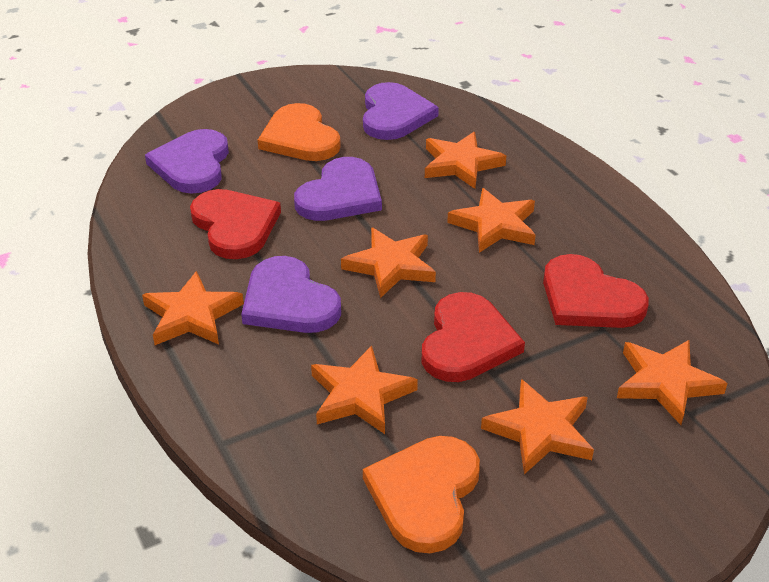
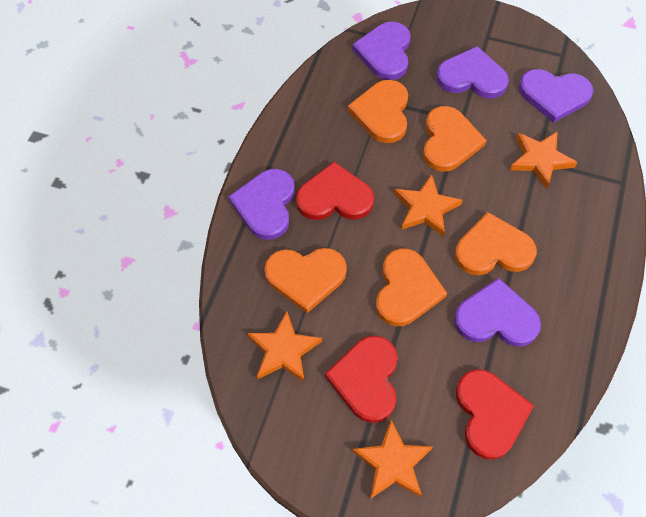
orange heart: 2 -> 5
orange star: 7 -> 4
purple heart: 4 -> 5

